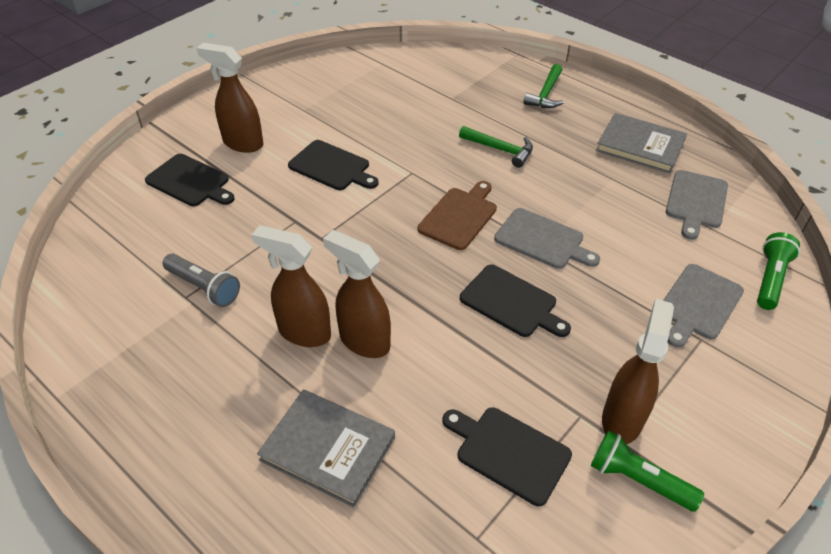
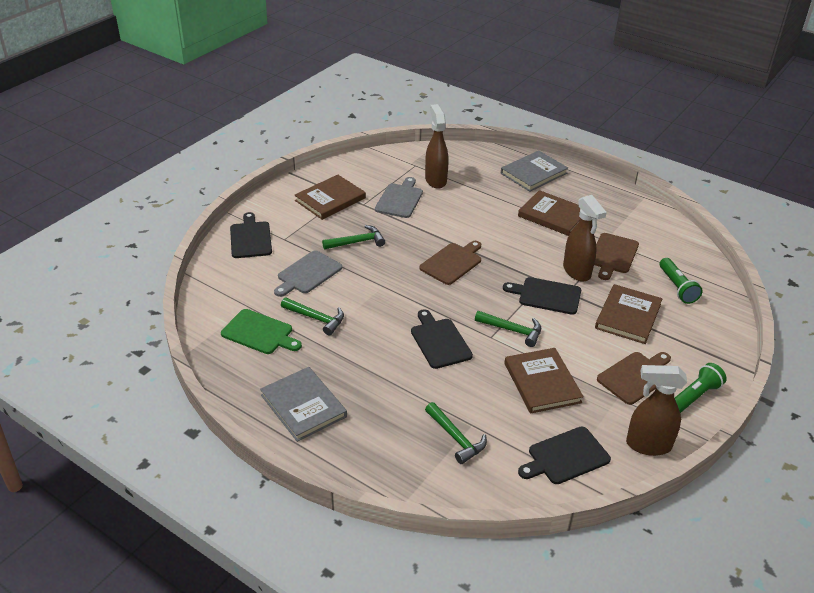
brown book: 0 -> 4
brown cutting board: 1 -> 3
brown spray bottle: 4 -> 3
green cutting board: 0 -> 1
green hammer: 2 -> 4
grey cutting board: 3 -> 2
grey flashlight: 1 -> 0

